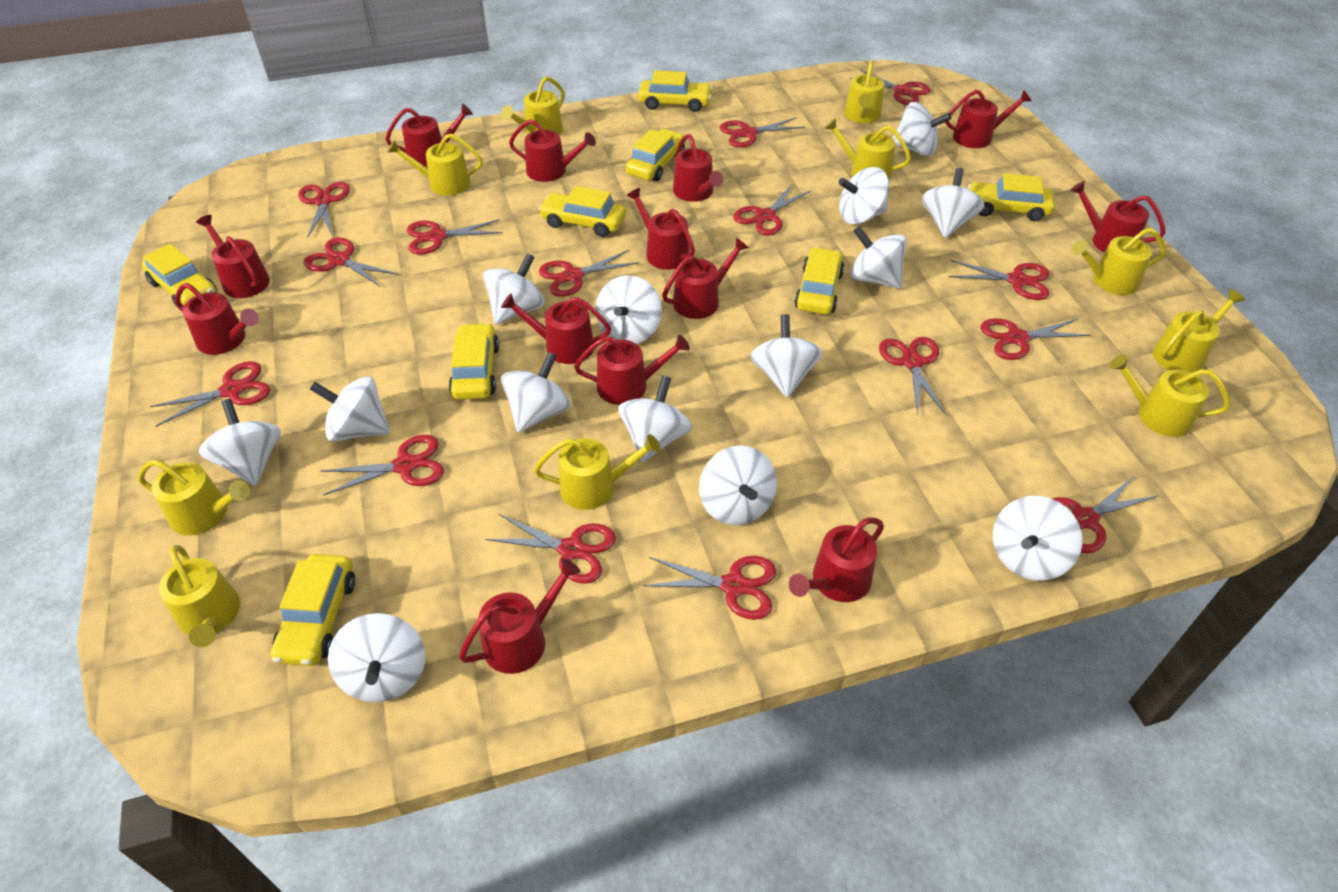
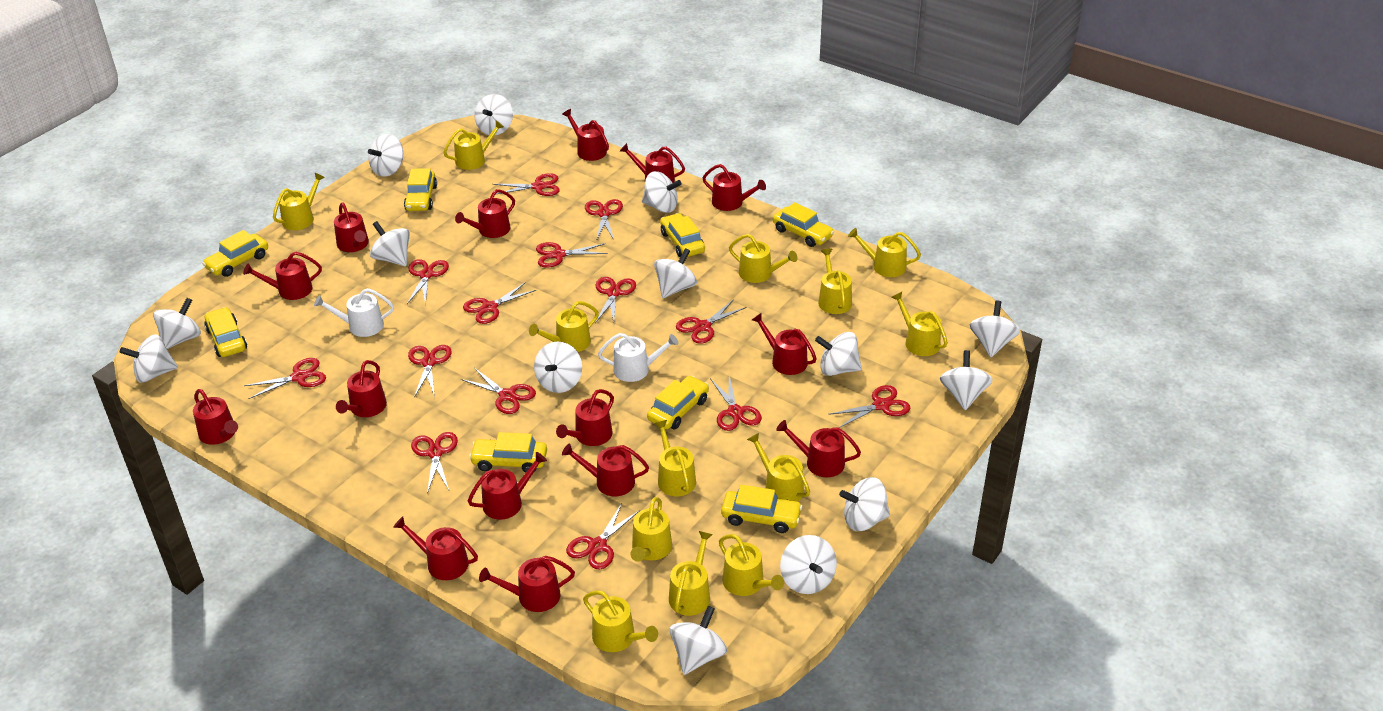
red scissors: 15 -> 14
red watering can: 13 -> 15
white watering can: 0 -> 2
yellow watering can: 10 -> 13

